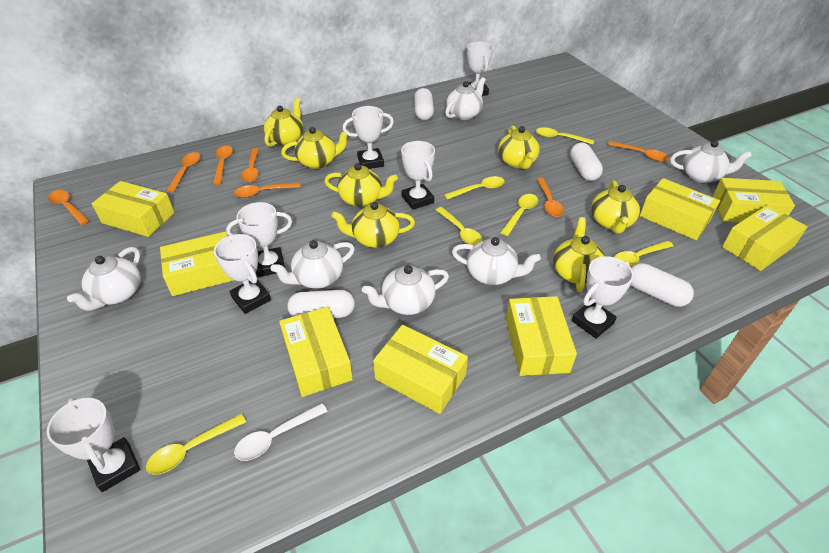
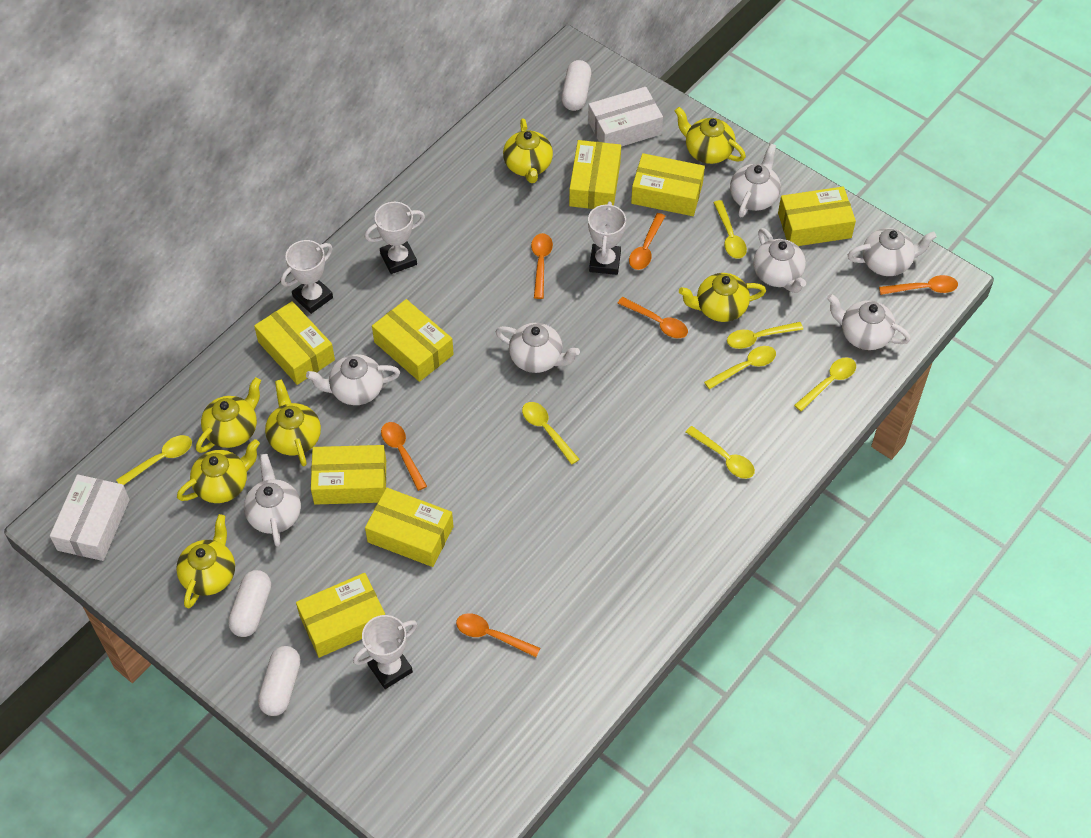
orange spoon: 7 -> 6
white box: 0 -> 2
white capsule: 4 -> 3
white spoon: 1 -> 0
white teapot: 6 -> 7
white trophy: 7 -> 4
yellow spoon: 6 -> 7

